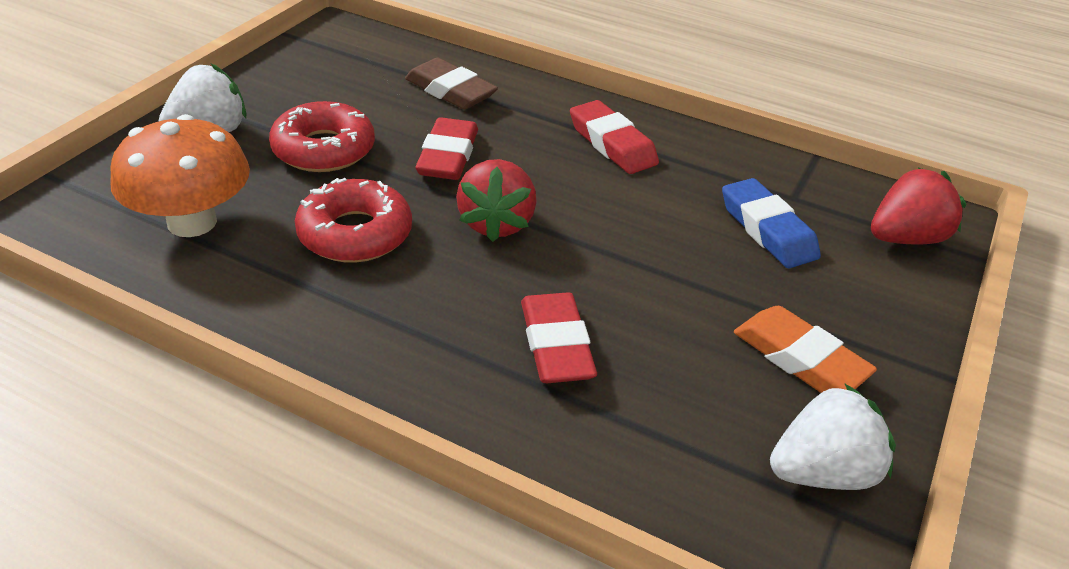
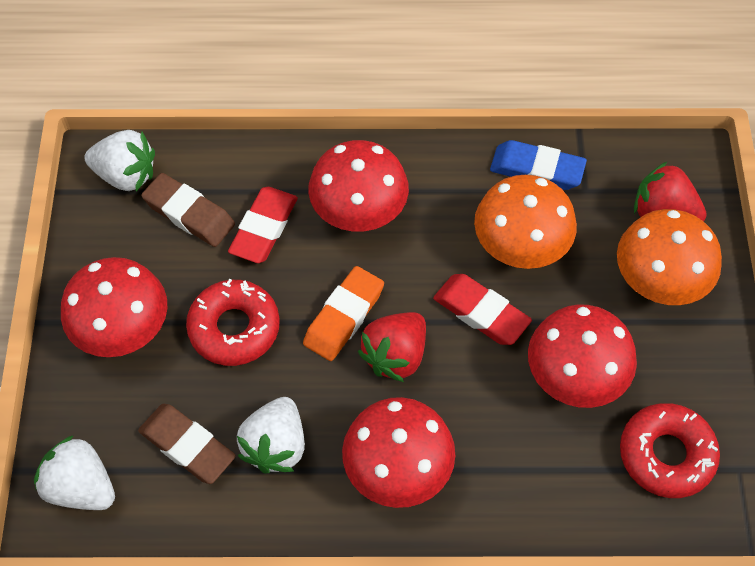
brown eraser: 1 -> 2
orange mushroom: 1 -> 2
red eraser: 3 -> 2
red mushroom: 0 -> 4
white strawberry: 2 -> 3

